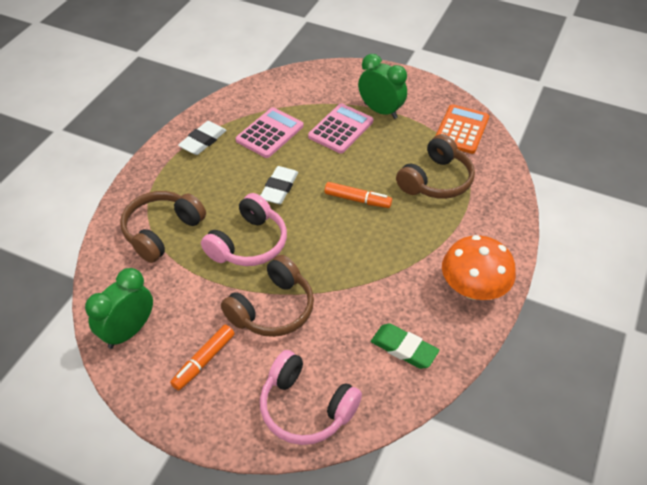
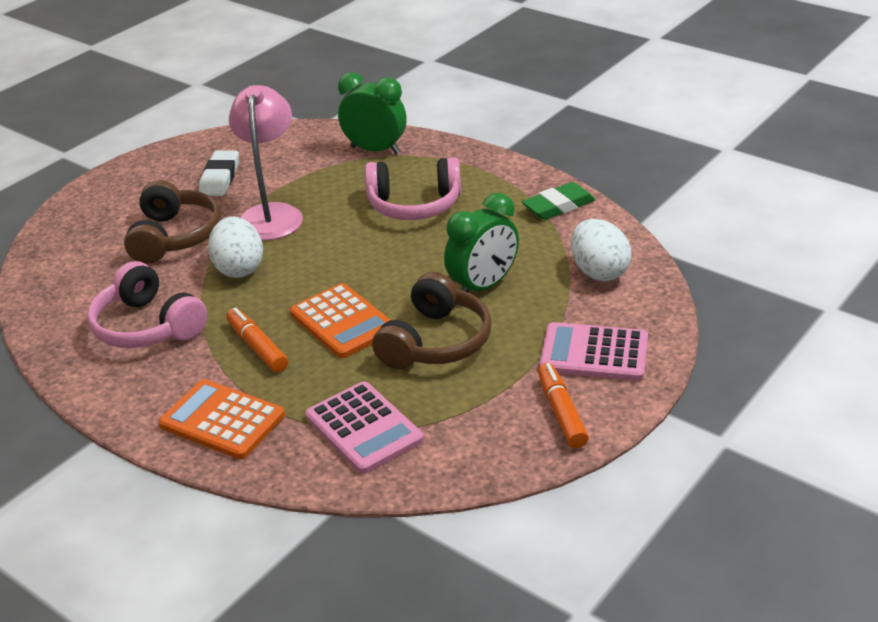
brown headphones: 3 -> 2
orange calculator: 1 -> 2
orange mushroom: 1 -> 0
pink lamp: 0 -> 1
white egg: 0 -> 2
white eraser: 2 -> 1

